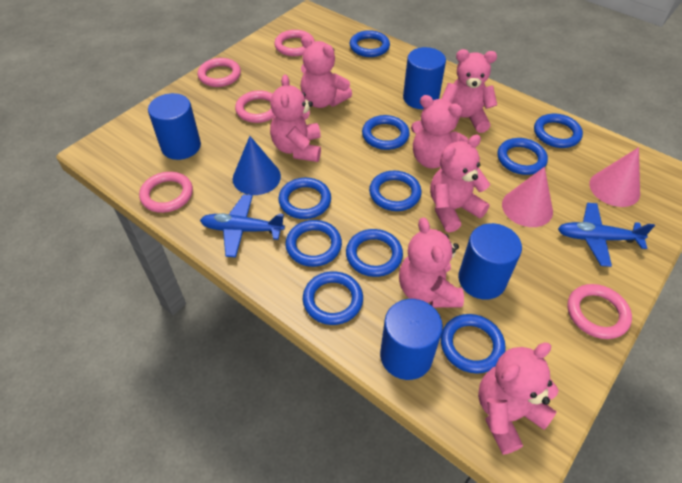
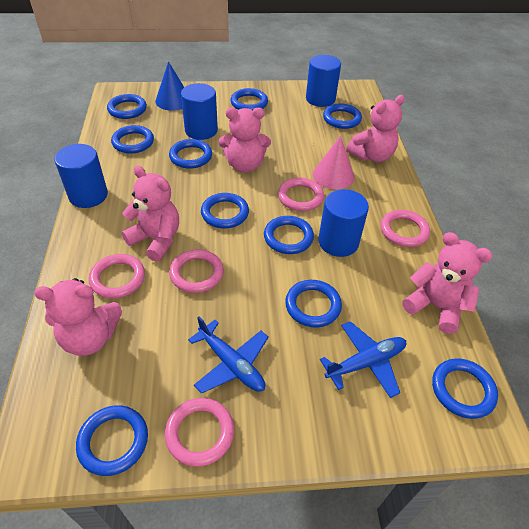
pink cone: 2 -> 1
pink teddy bear: 7 -> 5

